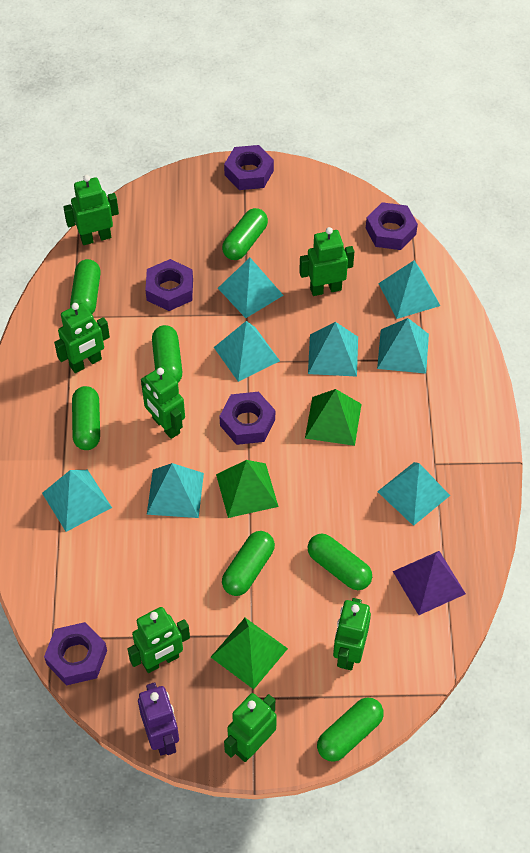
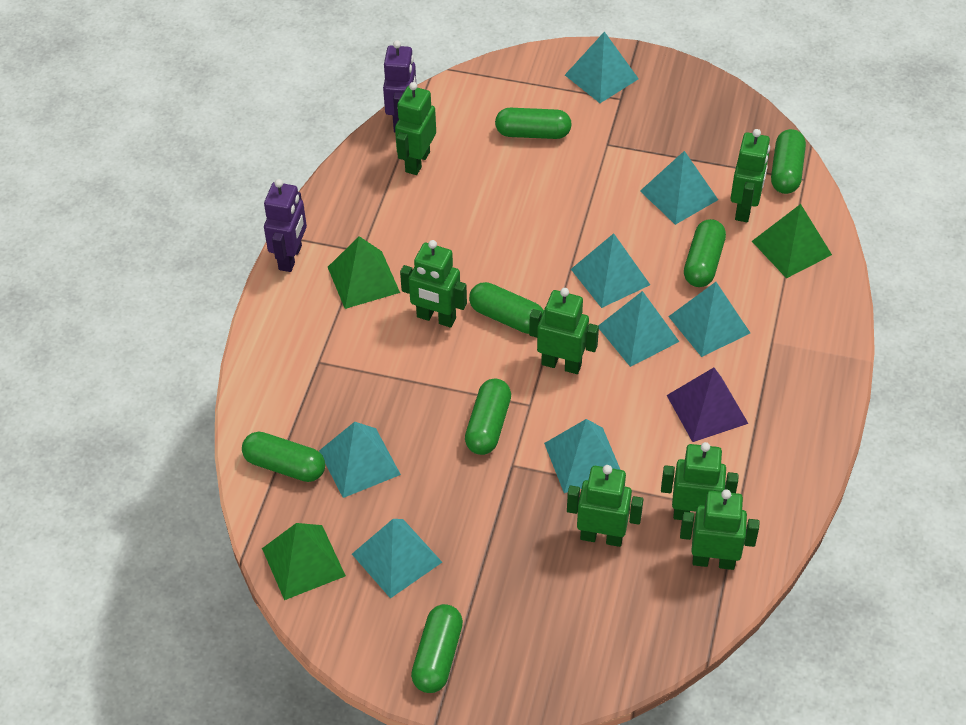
purple nut: 5 -> 0
purple robot: 1 -> 2

